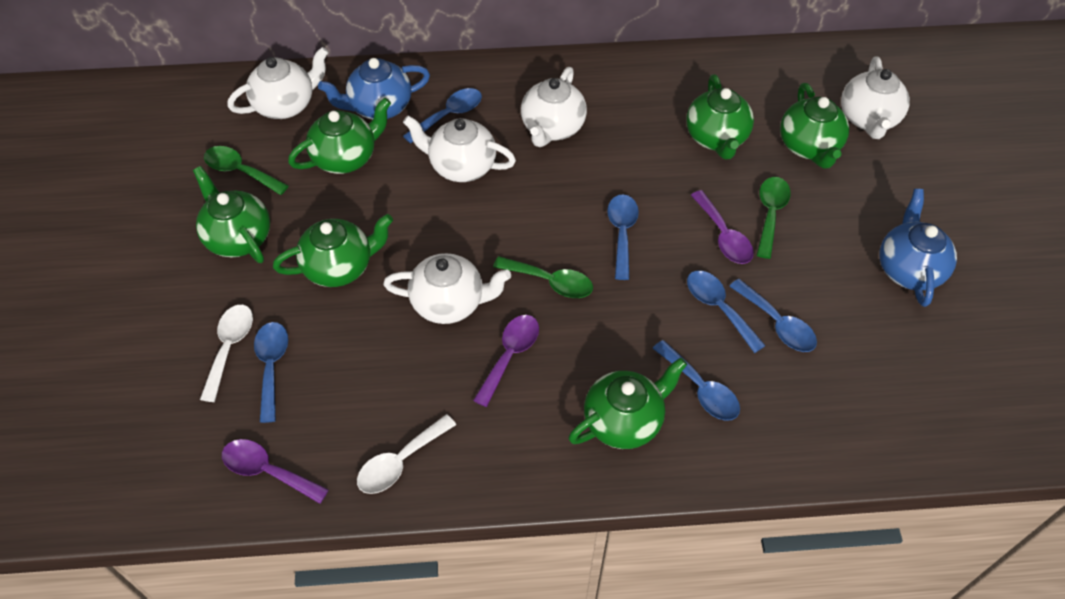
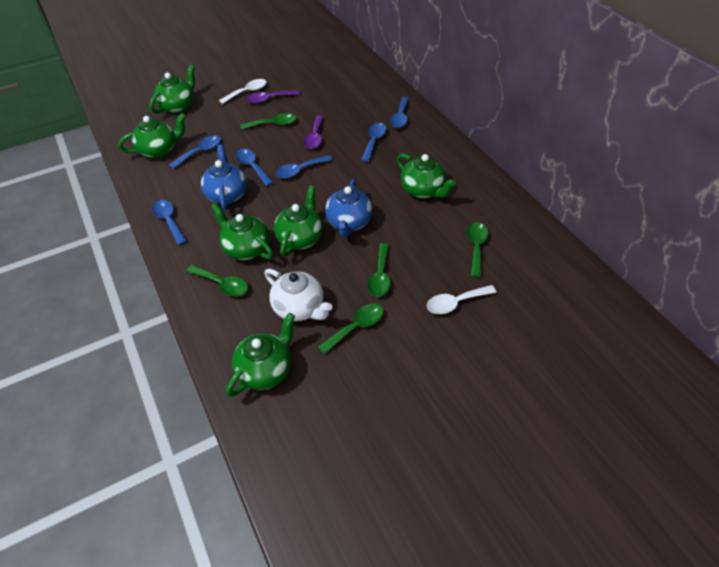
green spoon: 3 -> 5
purple spoon: 3 -> 2
white teapot: 5 -> 1

